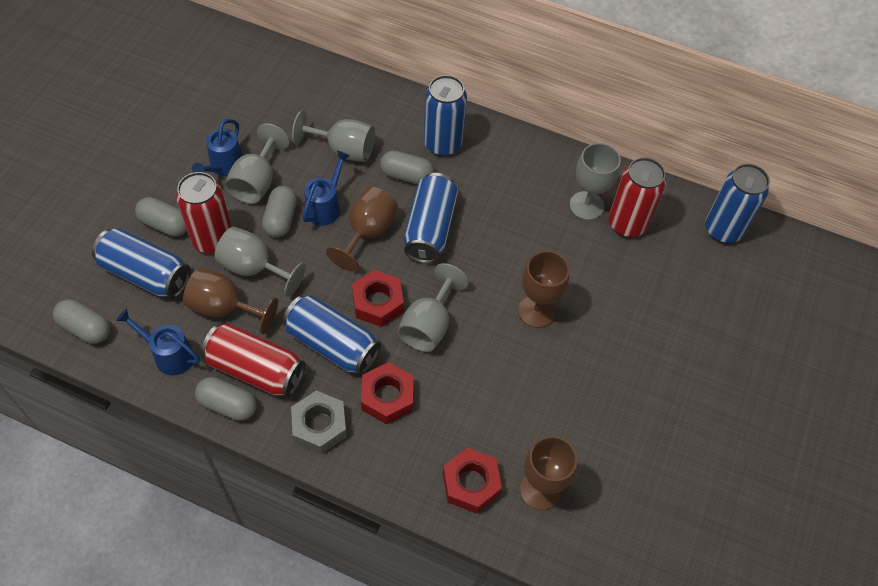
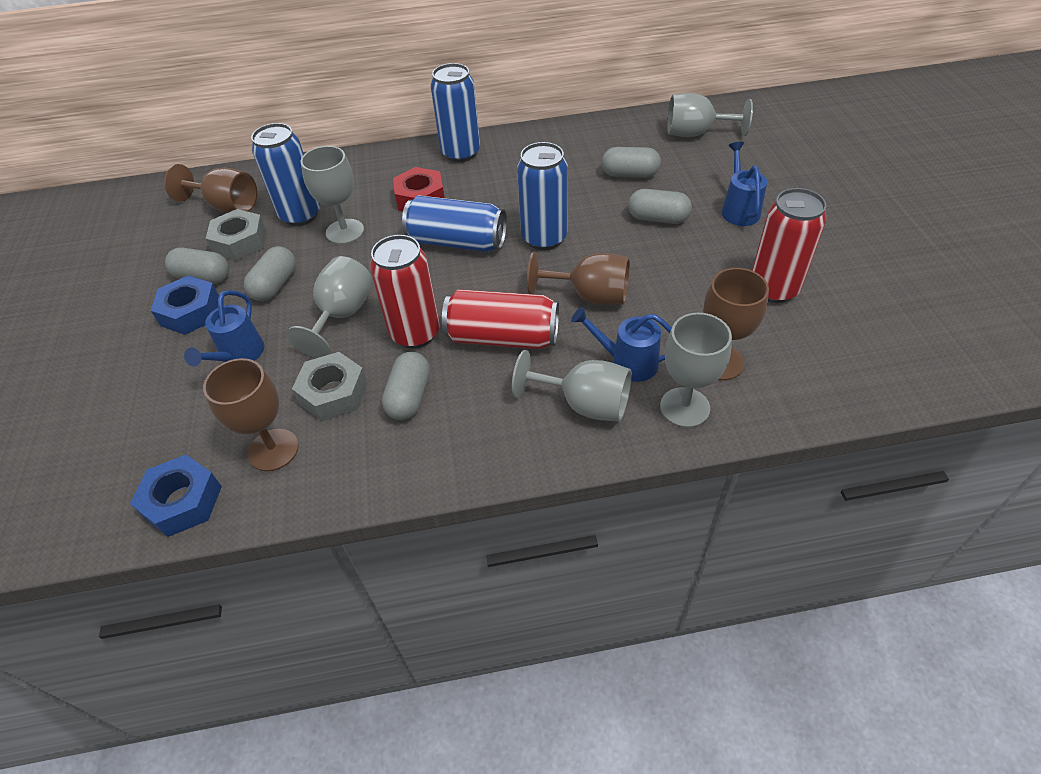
blue can: 5 -> 4
blue nut: 0 -> 2
grey nut: 1 -> 2
red nut: 3 -> 1

